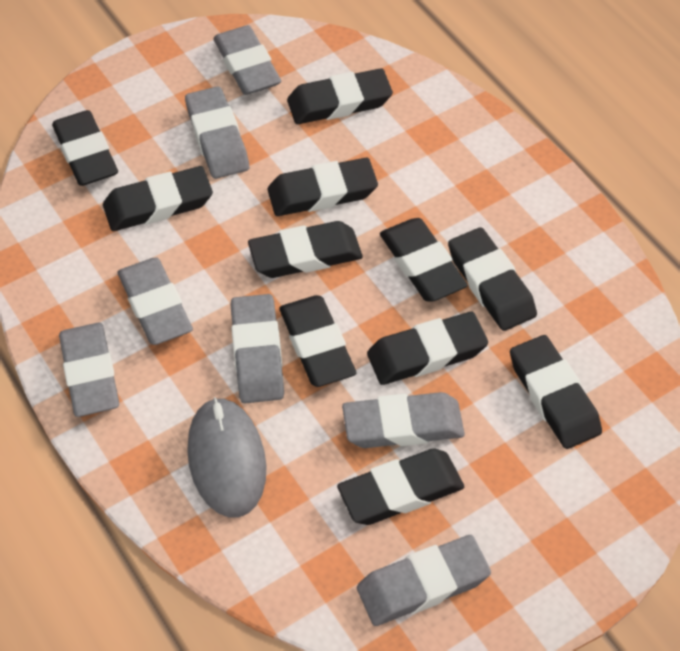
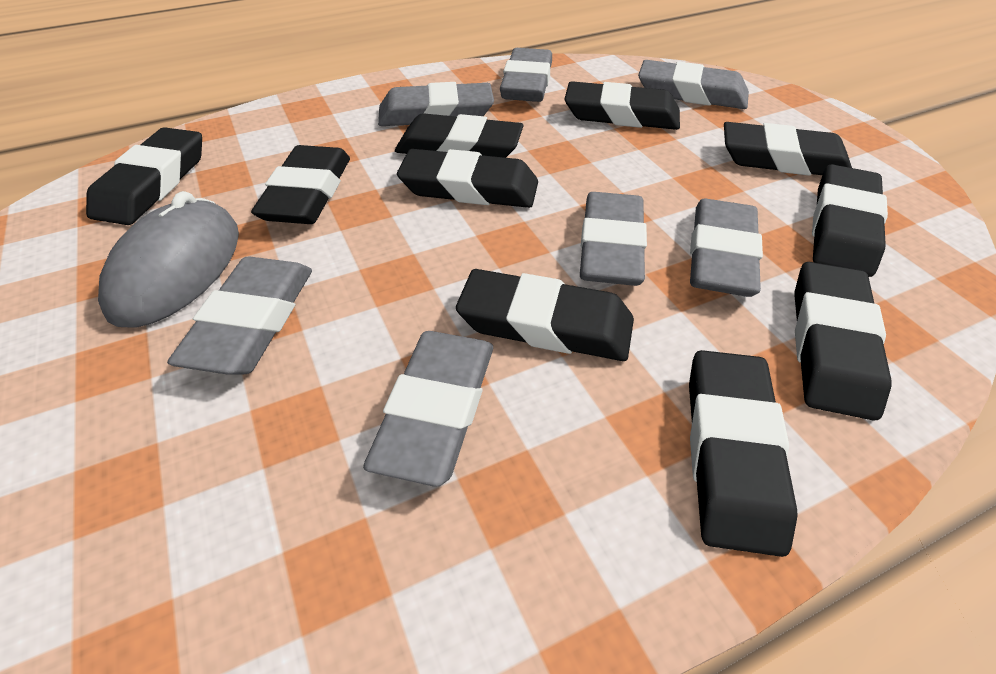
black eraser: 11 -> 10

